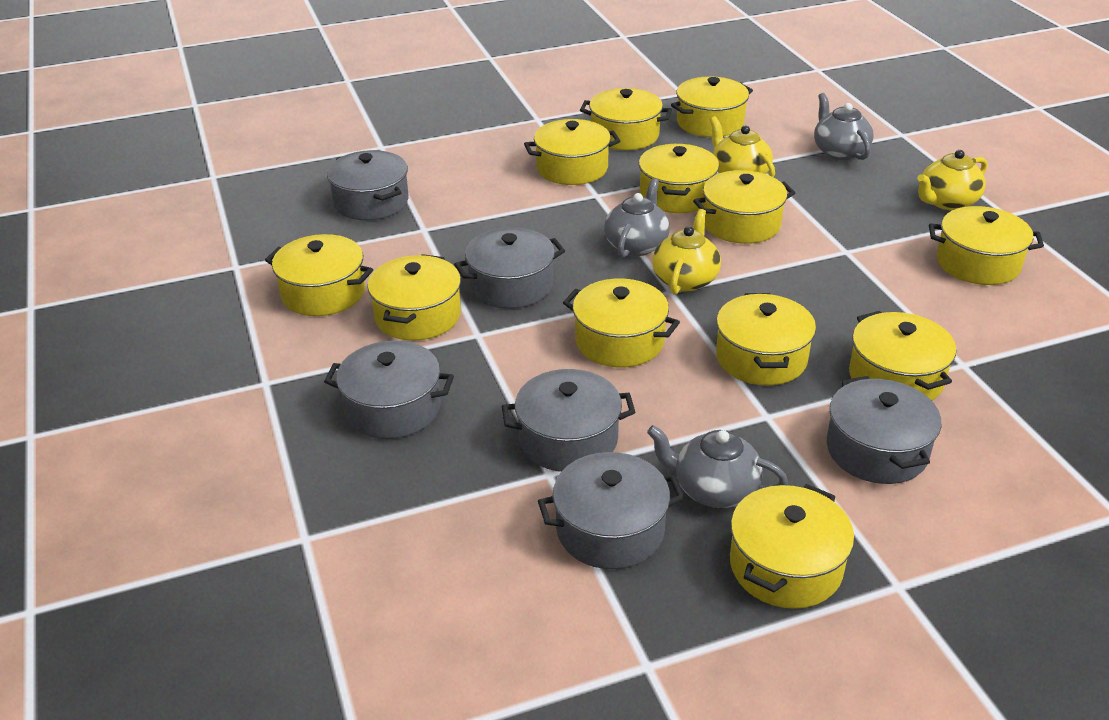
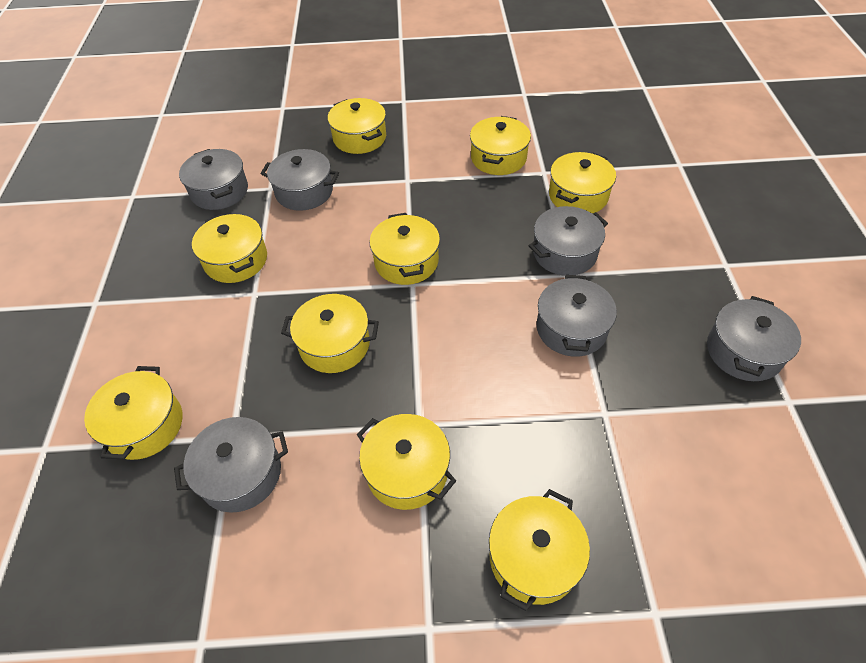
grey teapot: 3 -> 0
yellow pot: 12 -> 9
yellow teapot: 3 -> 0

